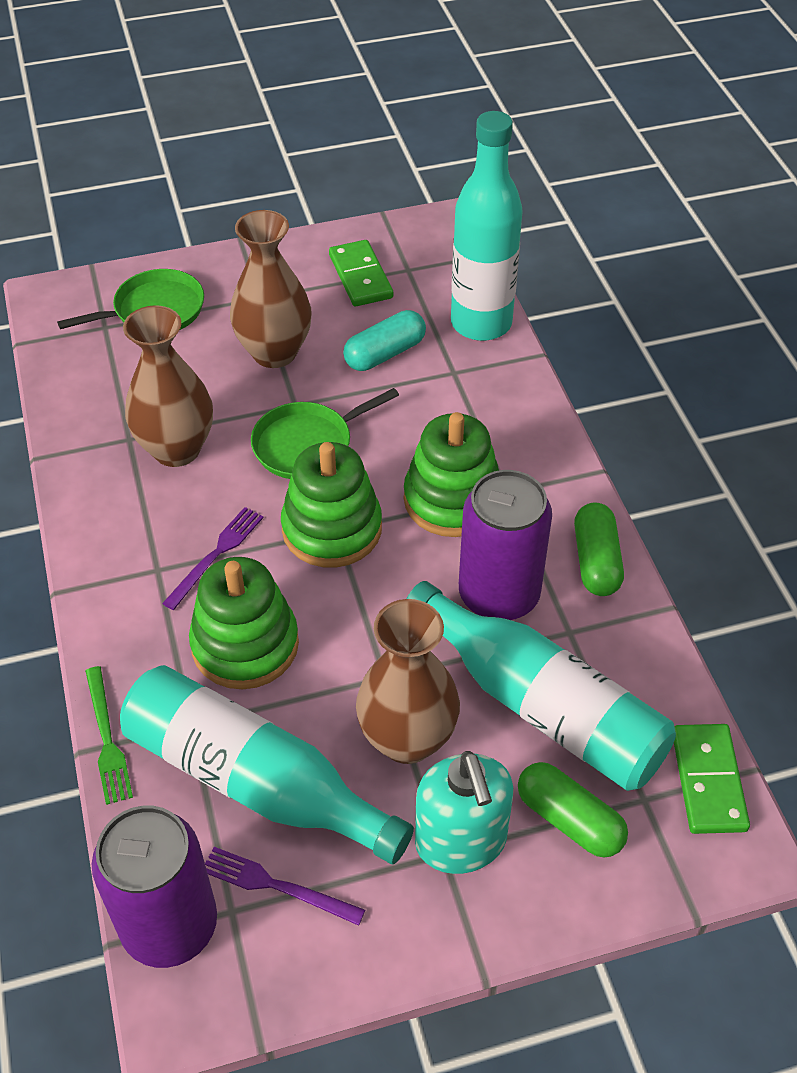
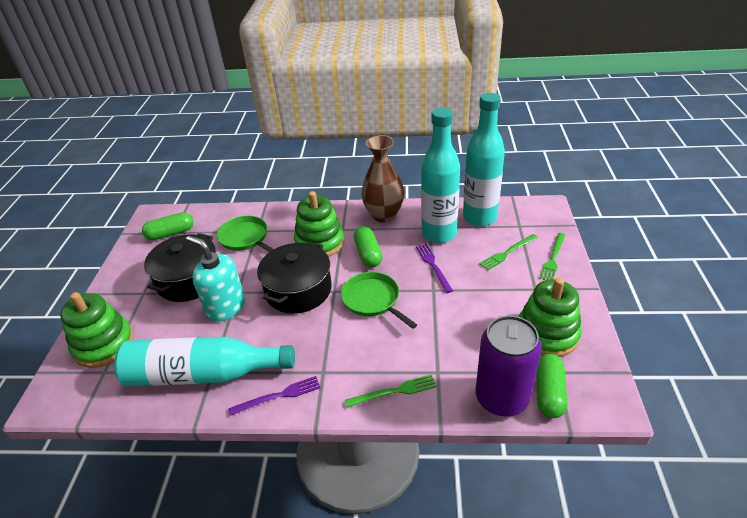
black pot: 0 -> 2
brown vase: 3 -> 1
green capsule: 2 -> 3
green domino: 2 -> 0
green fork: 1 -> 3
purple can: 2 -> 1
turquoise capsule: 1 -> 0

